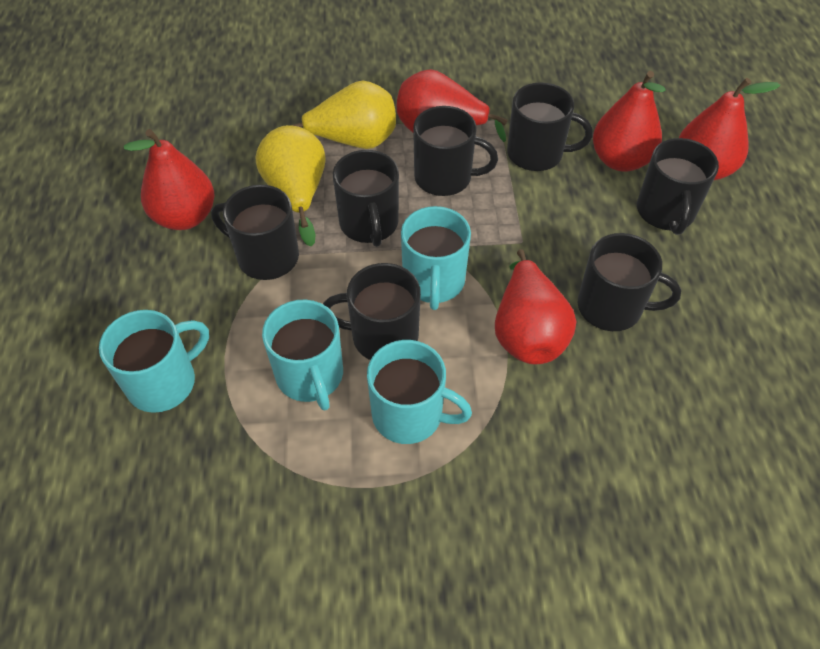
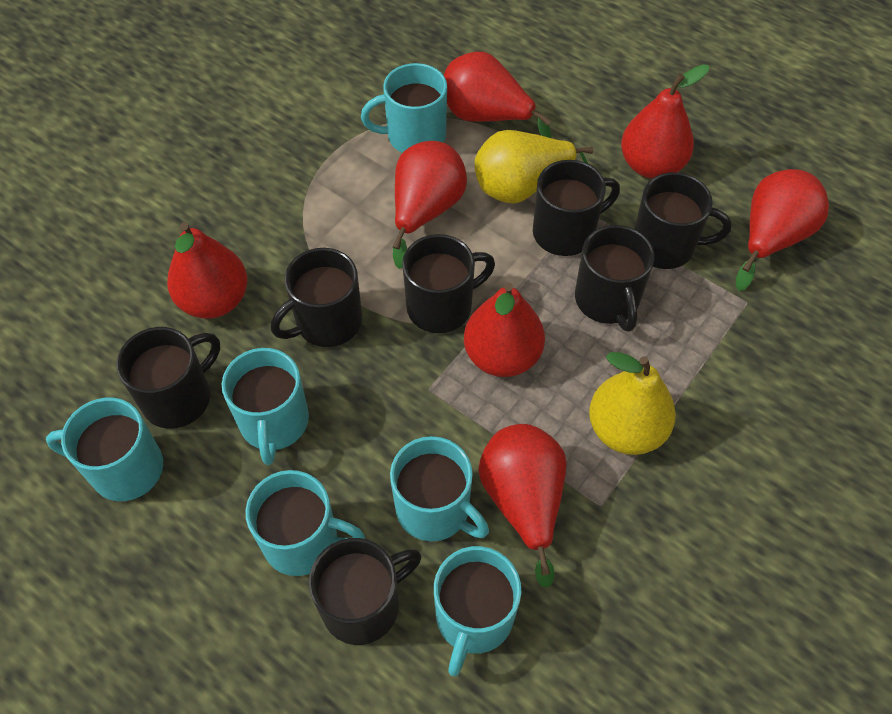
red pear: 5 -> 7
turquoise mug: 4 -> 6

